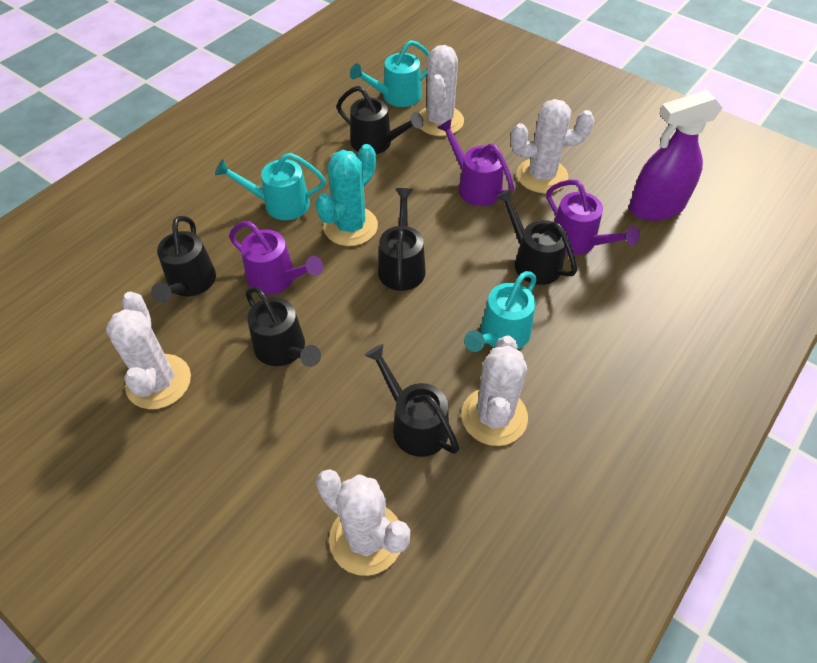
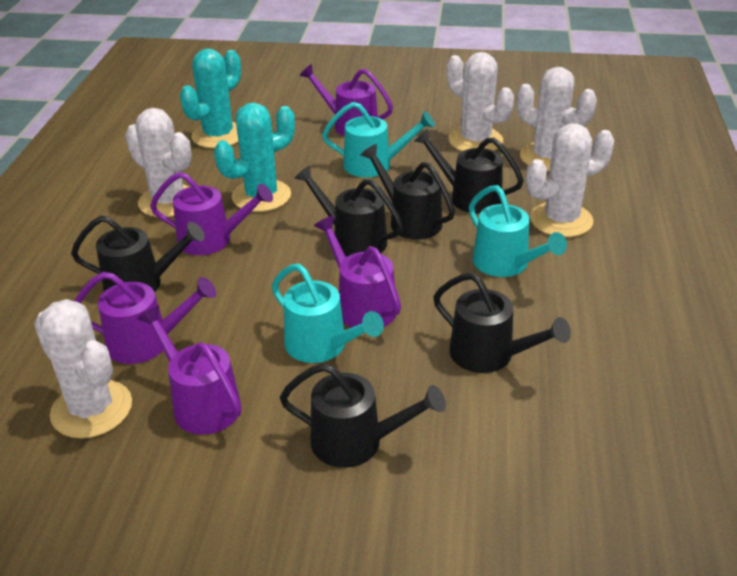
purple spray bottle: 1 -> 0
purple watering can: 3 -> 5
turquoise cactus: 1 -> 2

